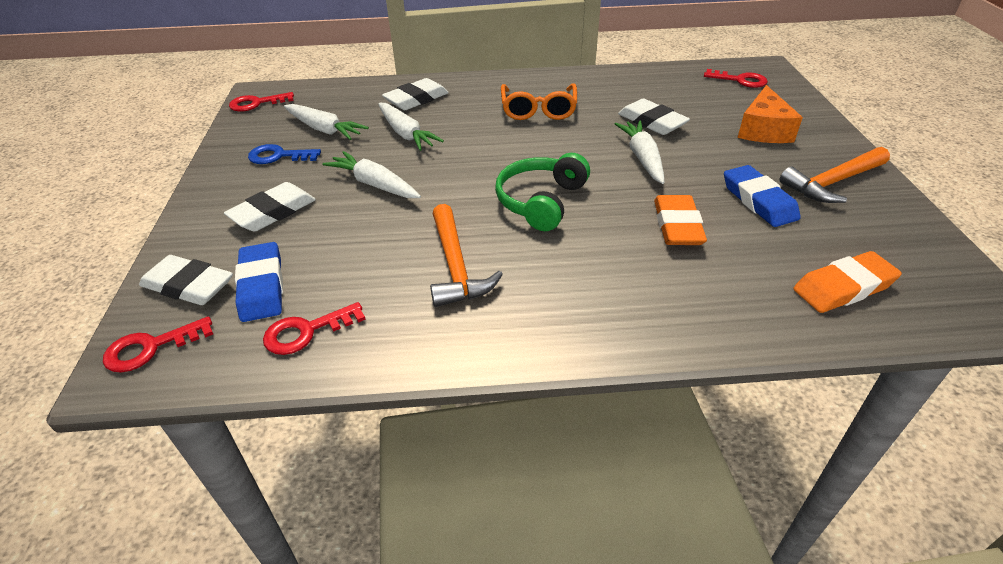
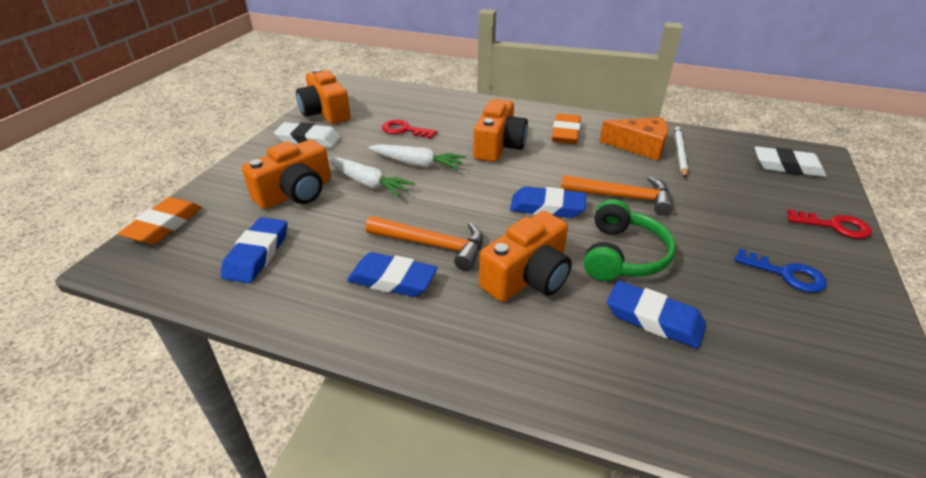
blue eraser: 2 -> 4
orange camera: 0 -> 4
orange glasses: 1 -> 0
red key: 4 -> 2
white carrot: 4 -> 2
white eraser: 4 -> 2
white pencil: 0 -> 1

